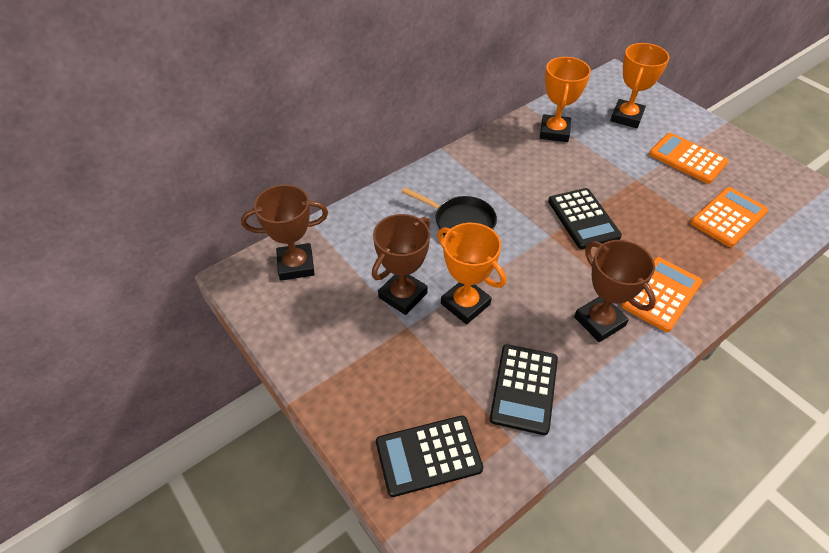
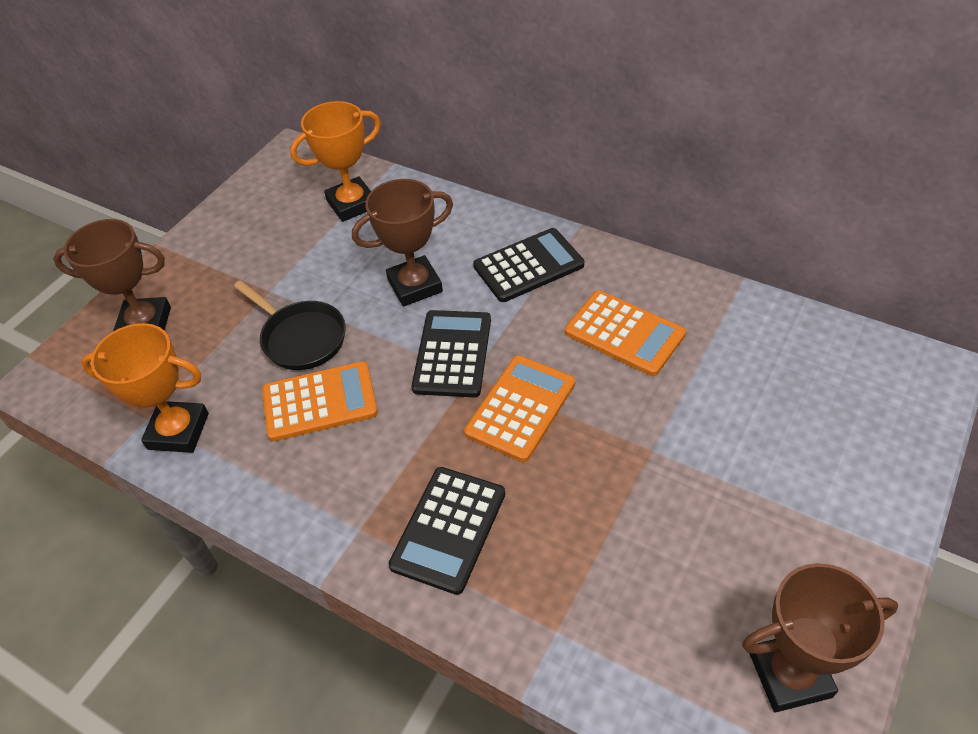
orange trophy: 3 -> 2

